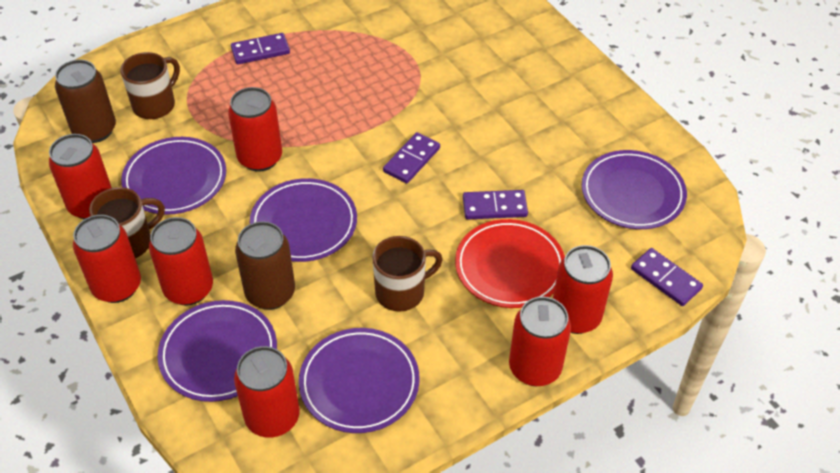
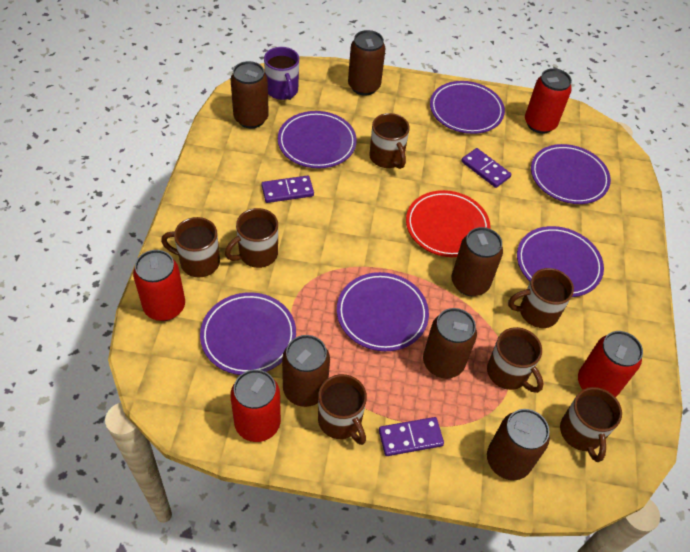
brown can: 2 -> 6
brown mug: 3 -> 7
purple domino: 4 -> 3
purple mug: 0 -> 1
purple plate: 5 -> 6
red can: 7 -> 4

